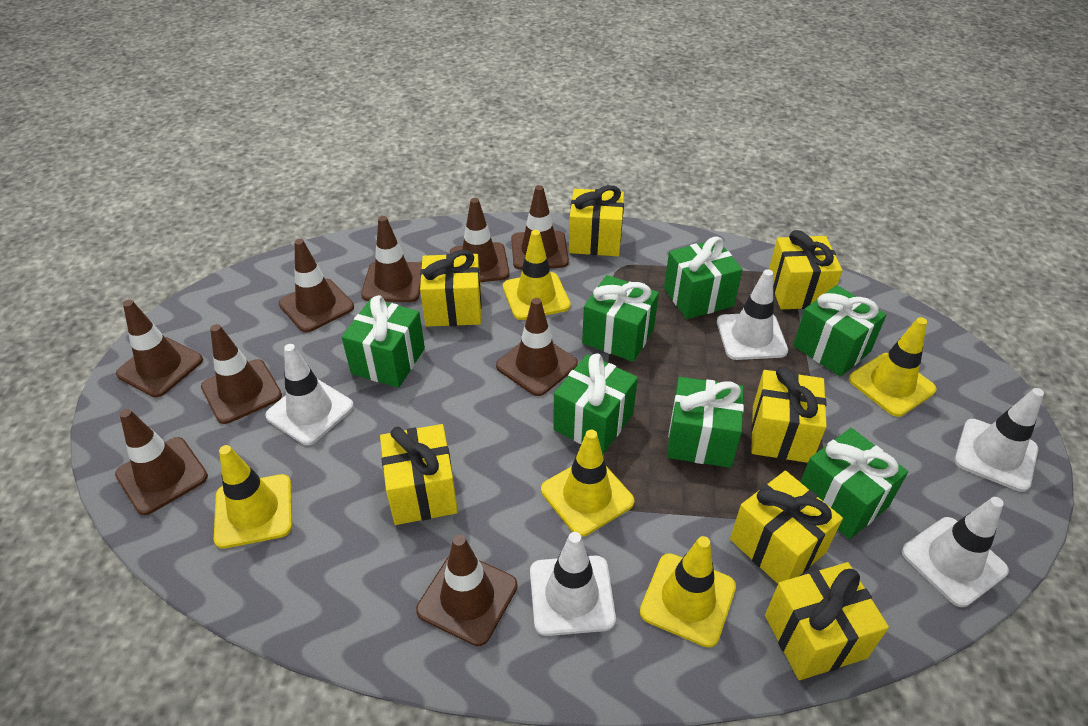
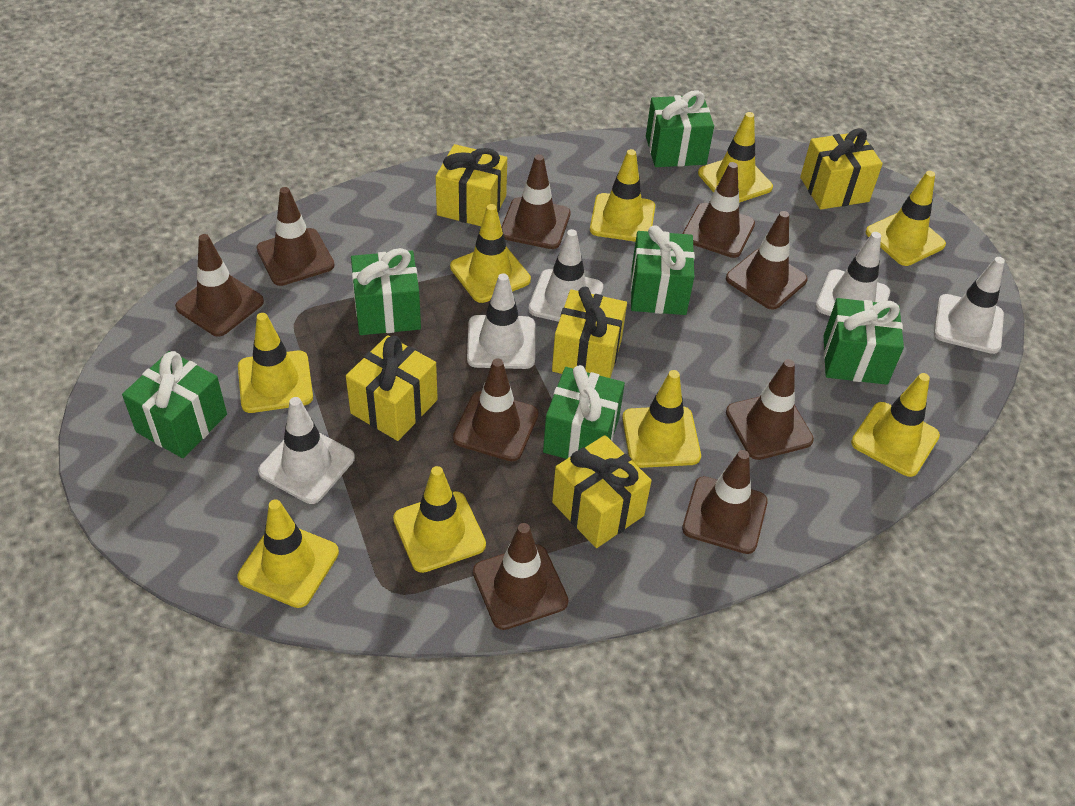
green gift: 7 -> 6
yellow gift: 7 -> 5
yellow traffic cone: 5 -> 9

